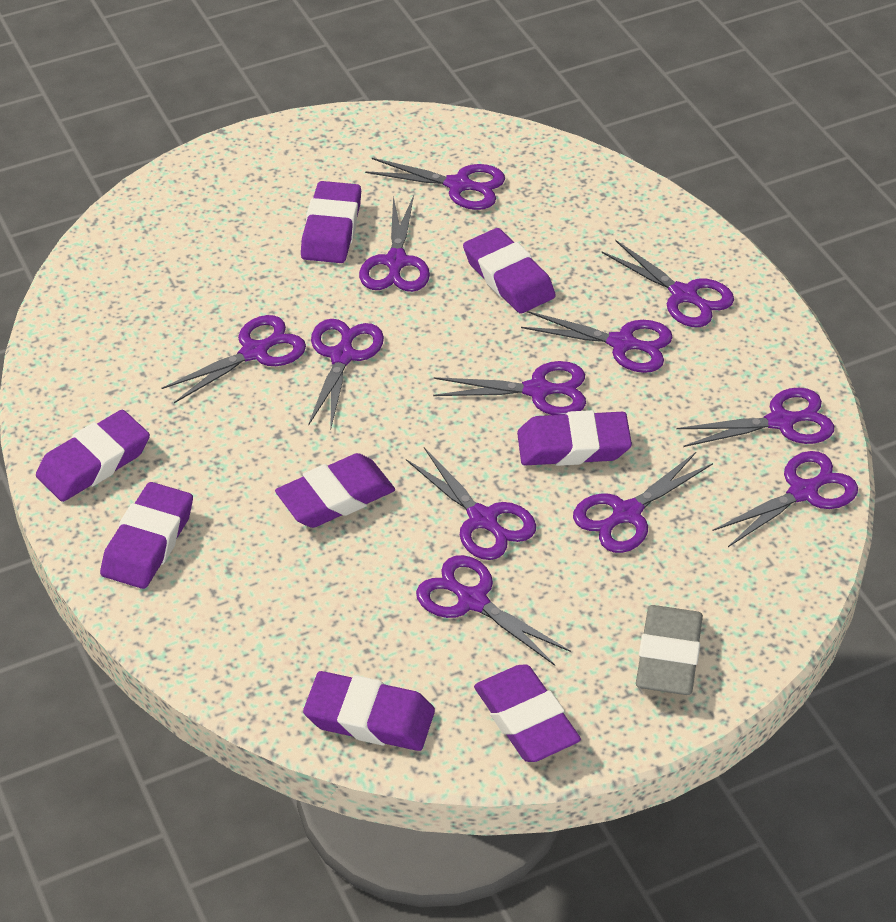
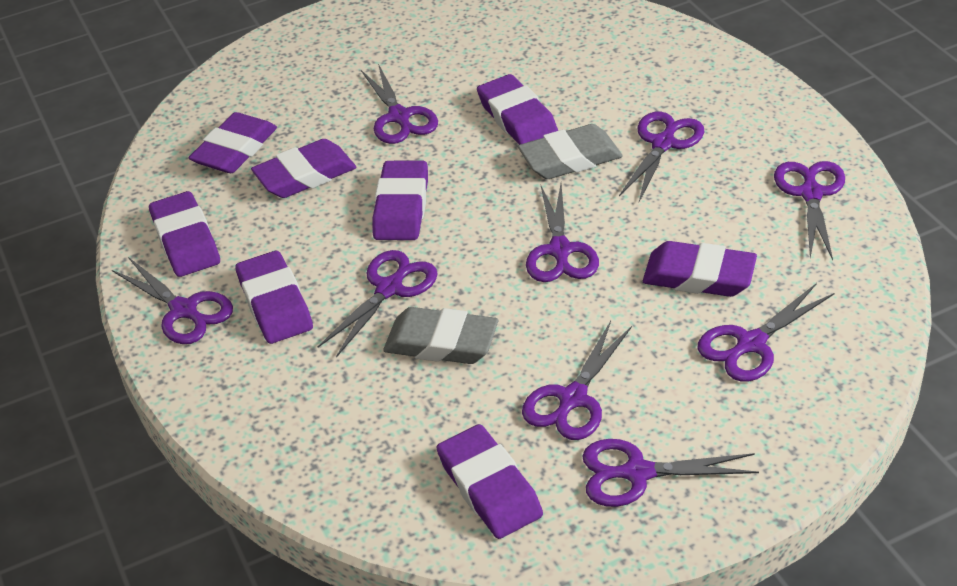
grey eraser: 1 -> 2
purple scissors: 12 -> 9

